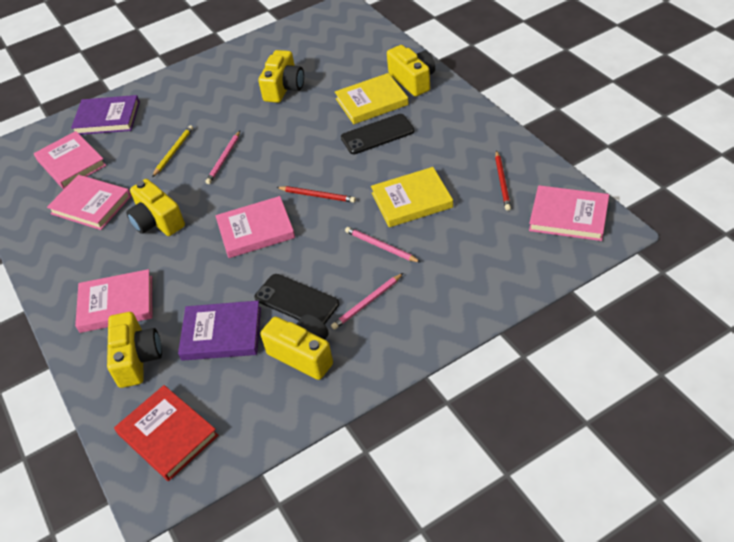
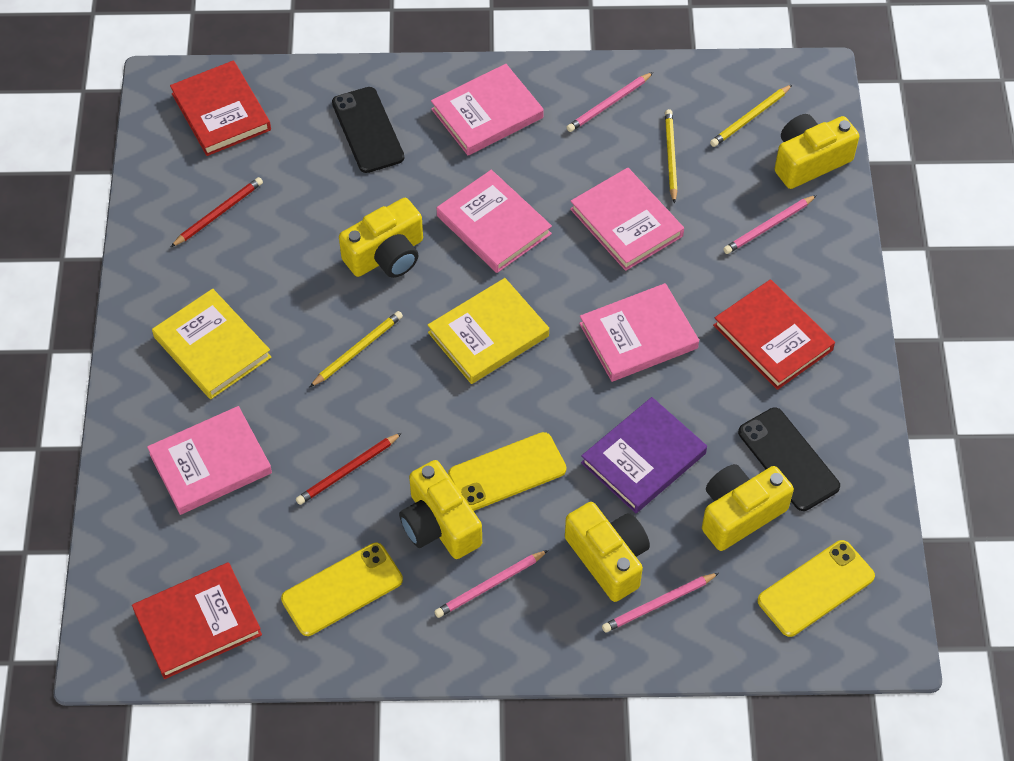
pink pencil: 3 -> 4
purple book: 2 -> 1
red book: 1 -> 3
yellow pencil: 1 -> 3
yellow phone: 0 -> 3

